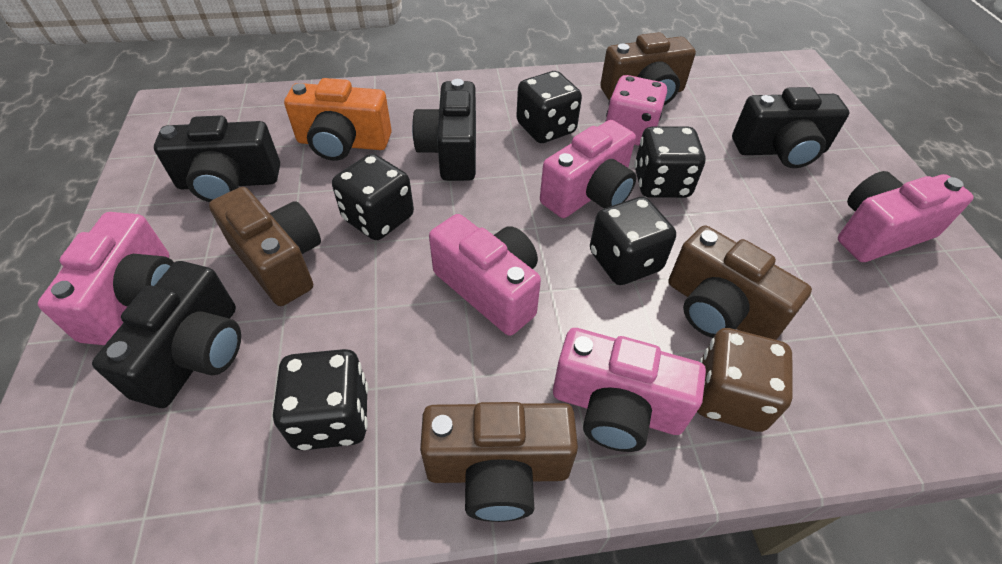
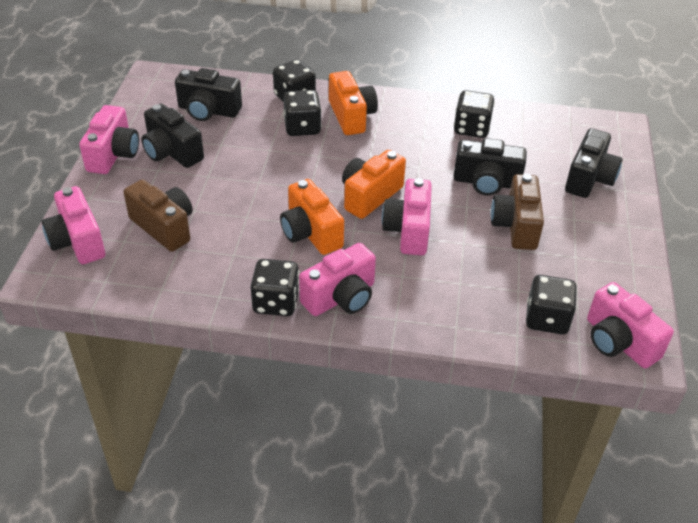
brown camera: 4 -> 2
brown dice: 1 -> 0
orange camera: 1 -> 3
pink dice: 1 -> 0

